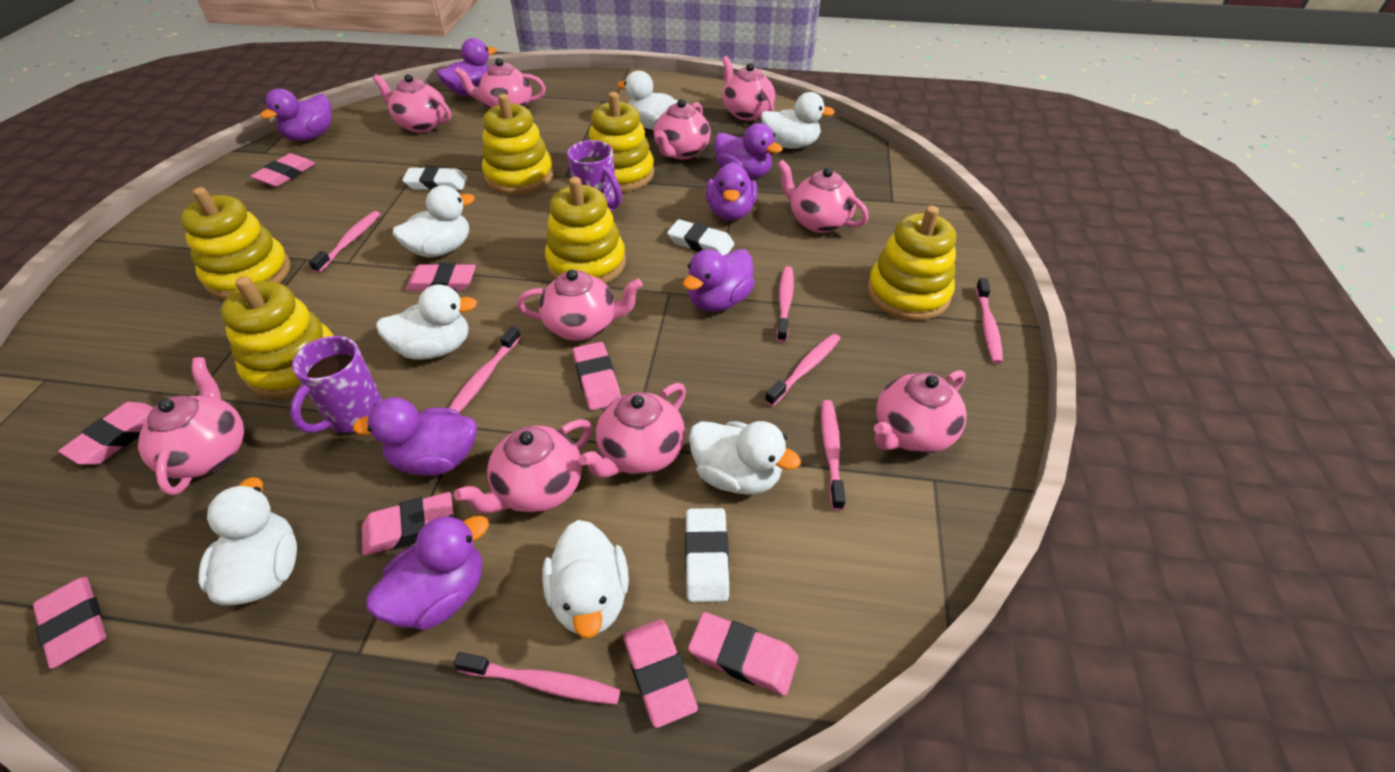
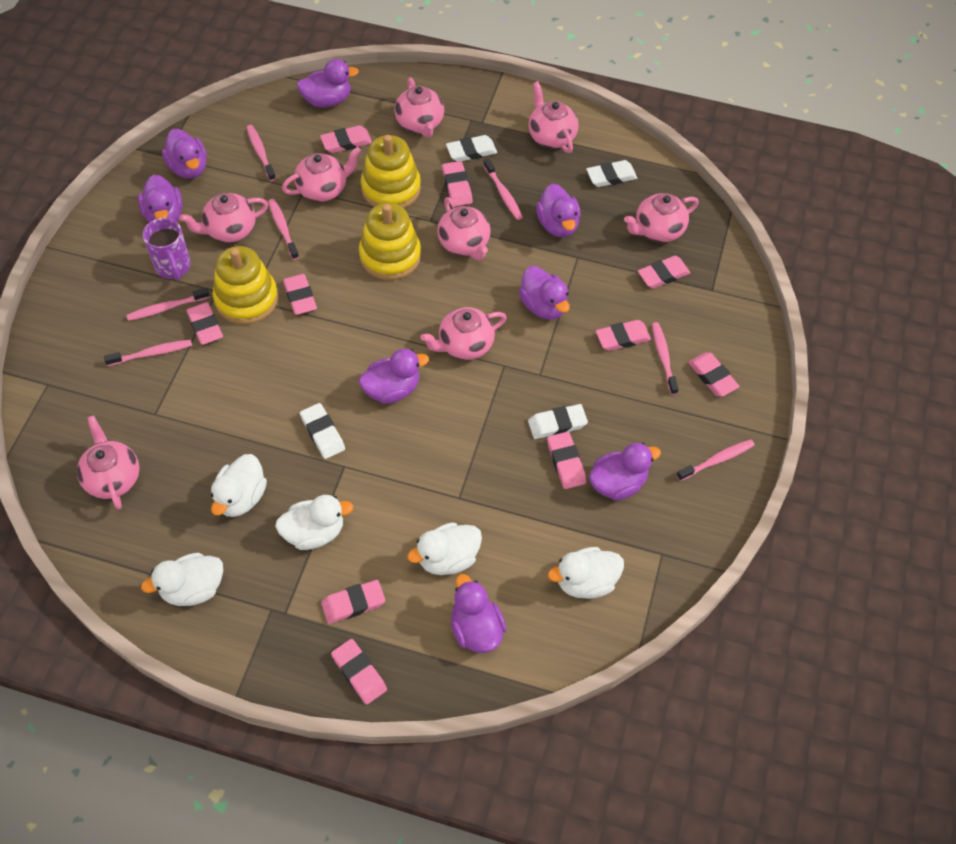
pink eraser: 8 -> 10
pink teapot: 10 -> 8
purple duck: 7 -> 8
purple mug: 2 -> 1
white duck: 7 -> 5
white eraser: 3 -> 4
yellow stacking toy: 6 -> 3

